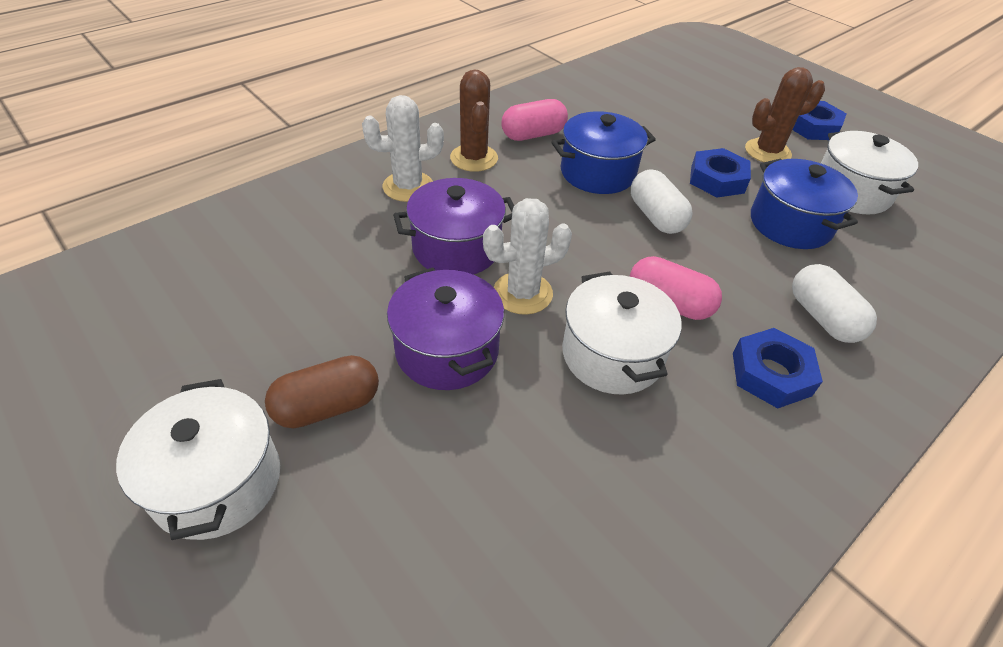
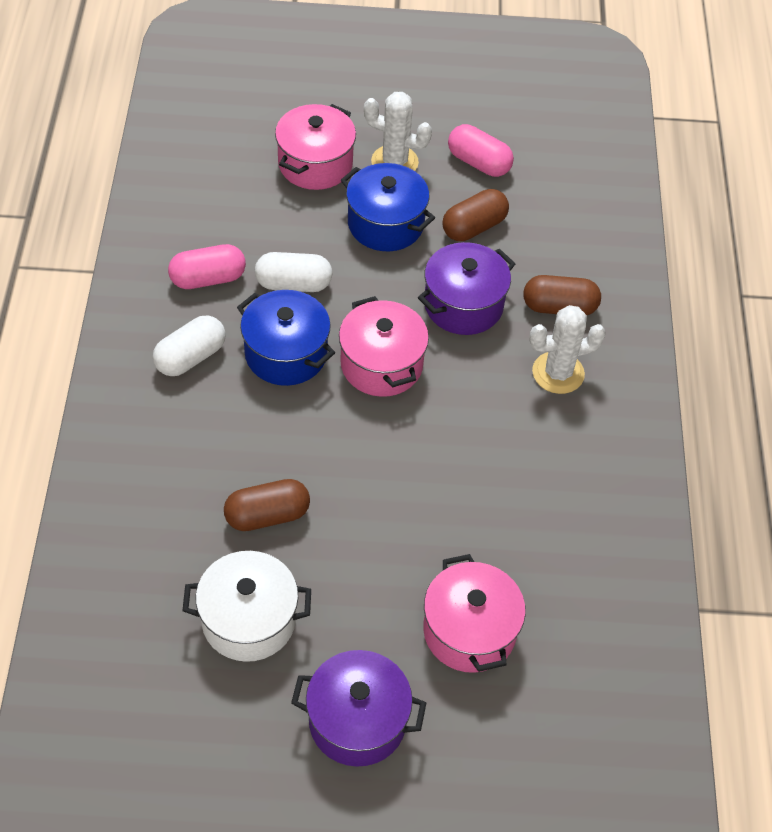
blue nut: 3 -> 0
brown cactus: 2 -> 0
brown capsule: 1 -> 3
pink pot: 0 -> 3
white pot: 3 -> 1

